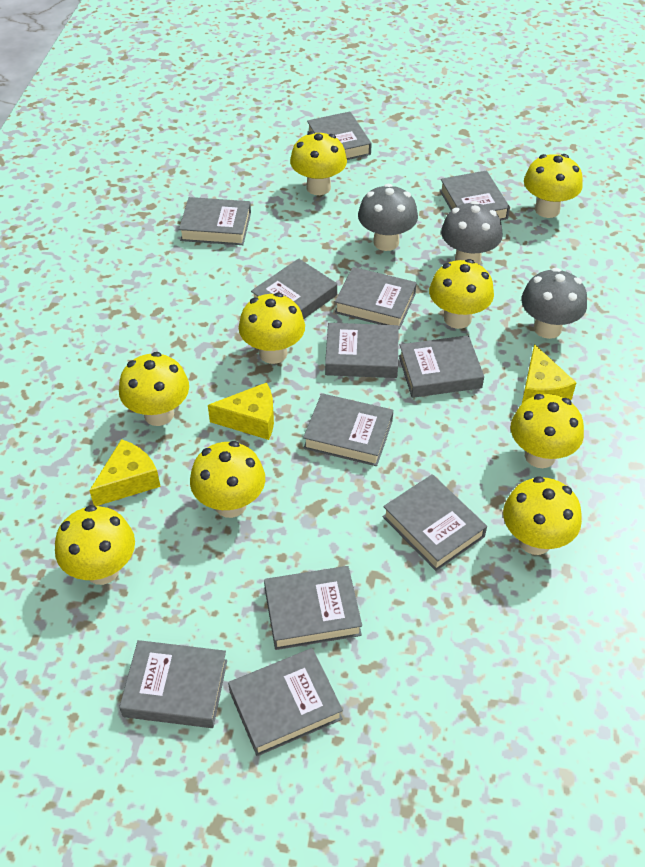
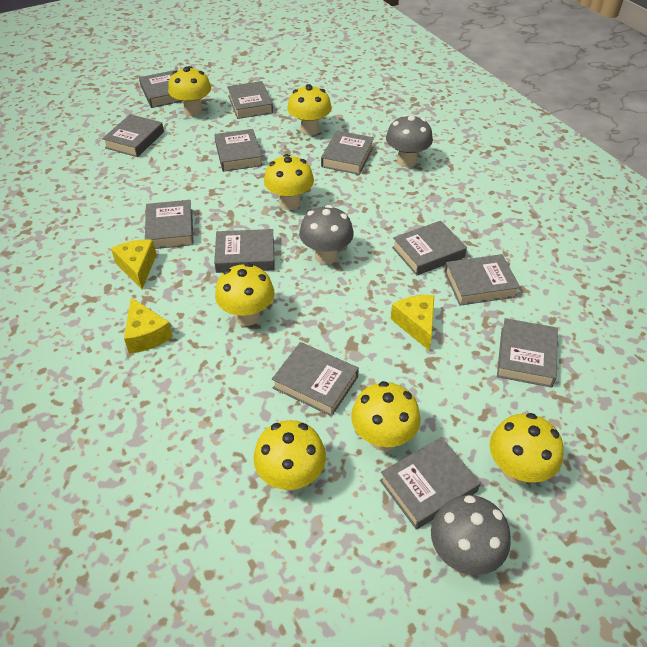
yellow mushroom: 9 -> 7

